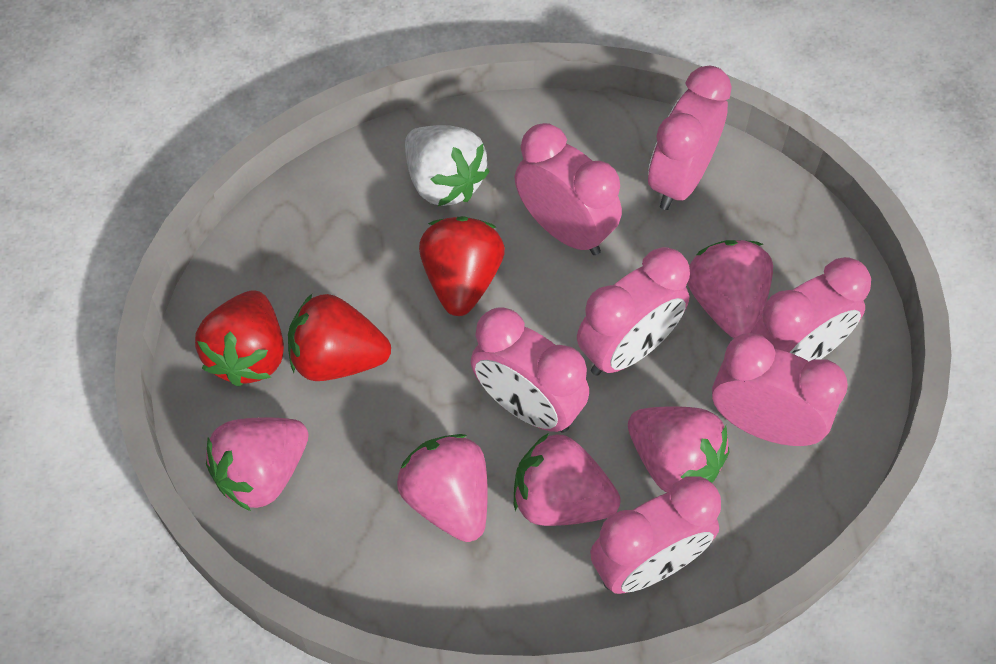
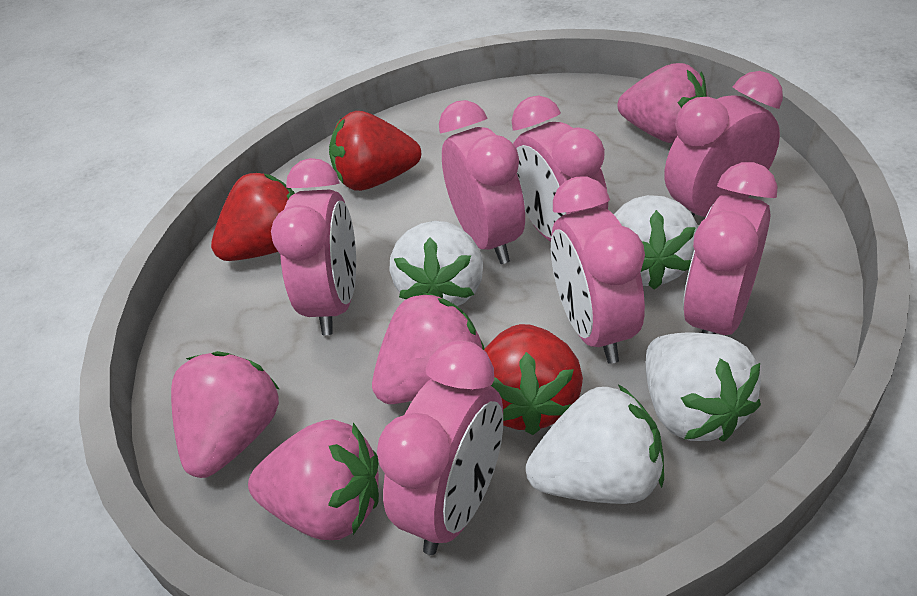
pink strawberry: 5 -> 4
white strawberry: 1 -> 4

